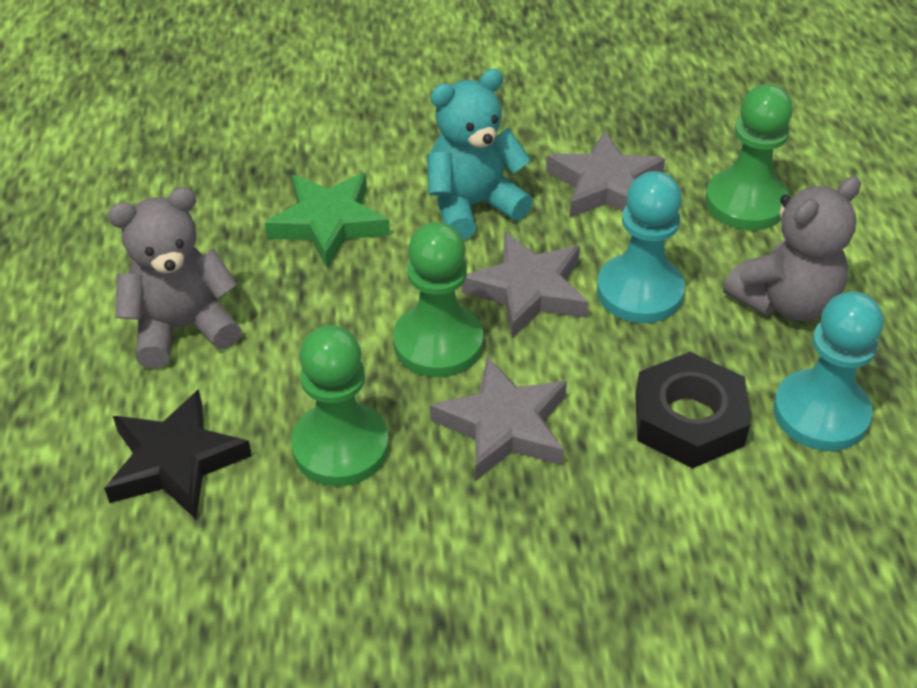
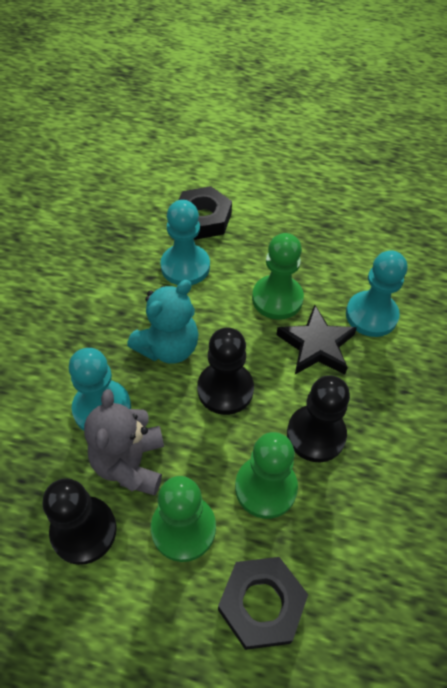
black nut: 1 -> 2
black pawn: 0 -> 3
green star: 1 -> 0
grey star: 3 -> 0
grey teddy bear: 2 -> 1
turquoise pawn: 2 -> 3

